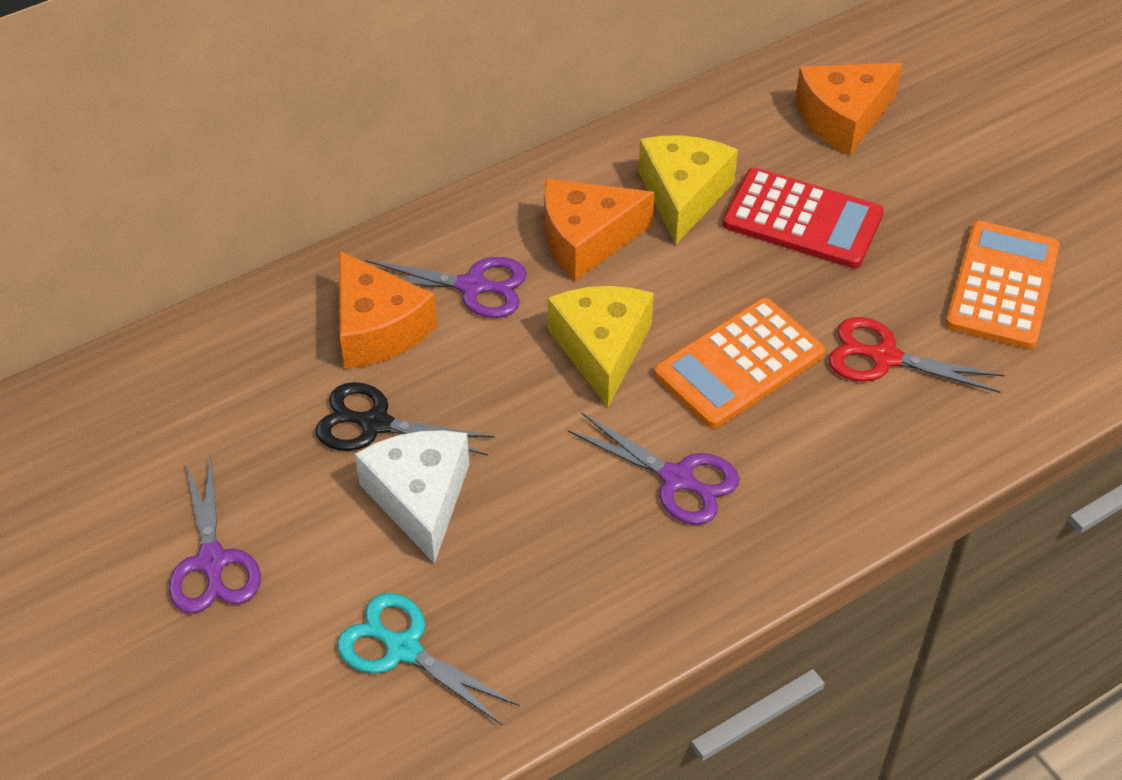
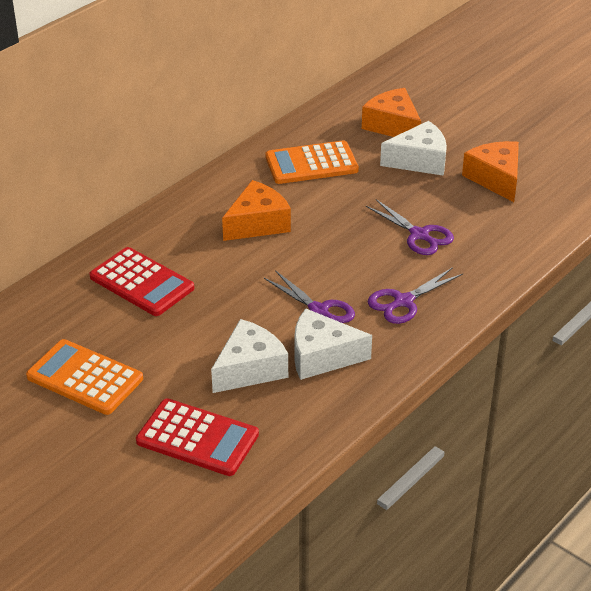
black scissors: 1 -> 0
red calculator: 1 -> 2
red scissors: 1 -> 0
turquoise scissors: 1 -> 0
white cheese: 1 -> 3
yellow cheese: 2 -> 0

